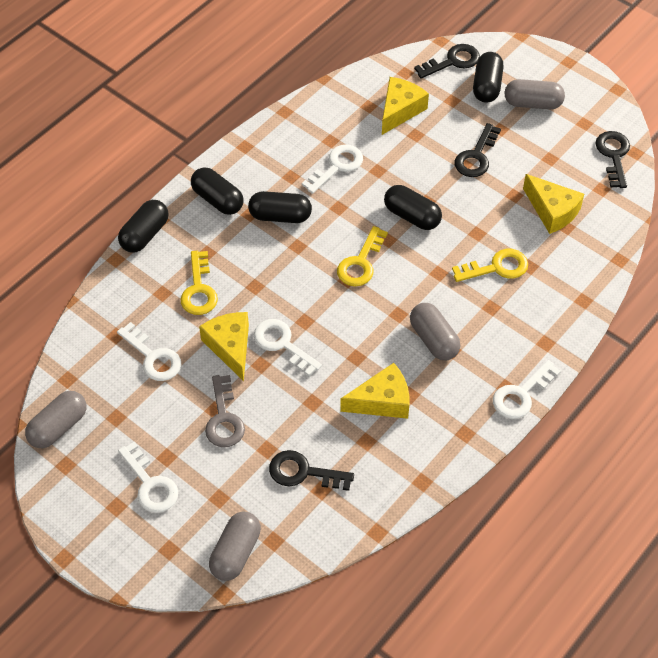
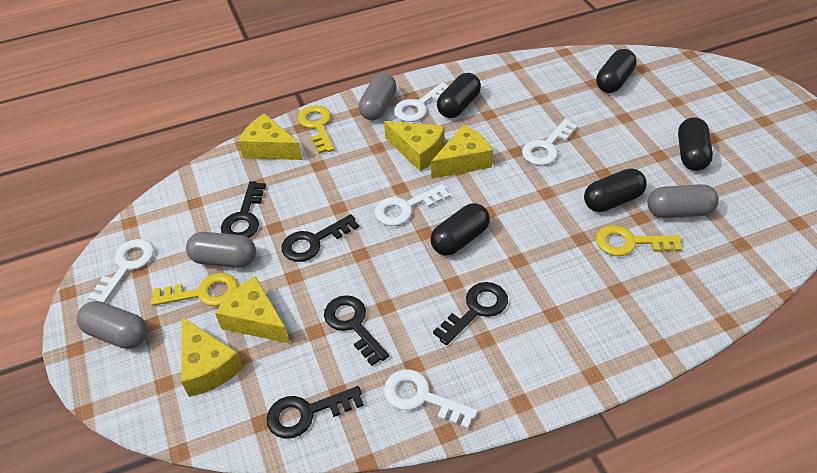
black key: 4 -> 5
grey key: 1 -> 0
yellow cheese: 4 -> 5

